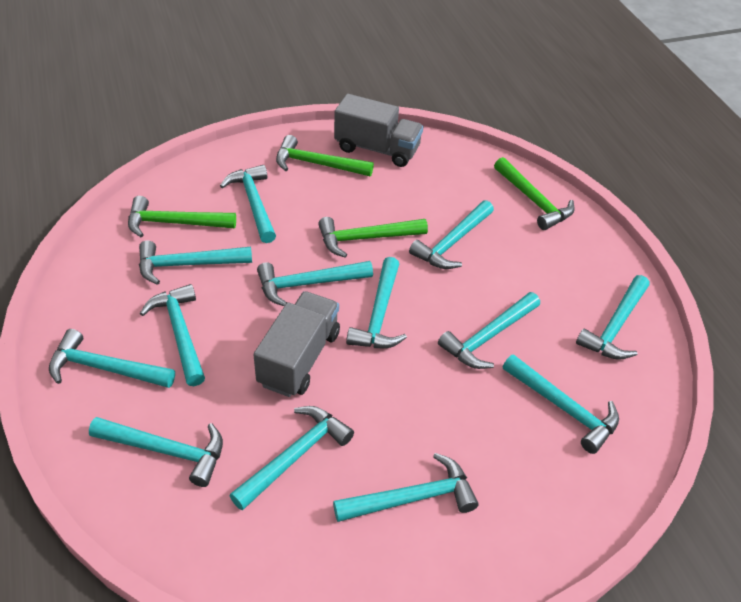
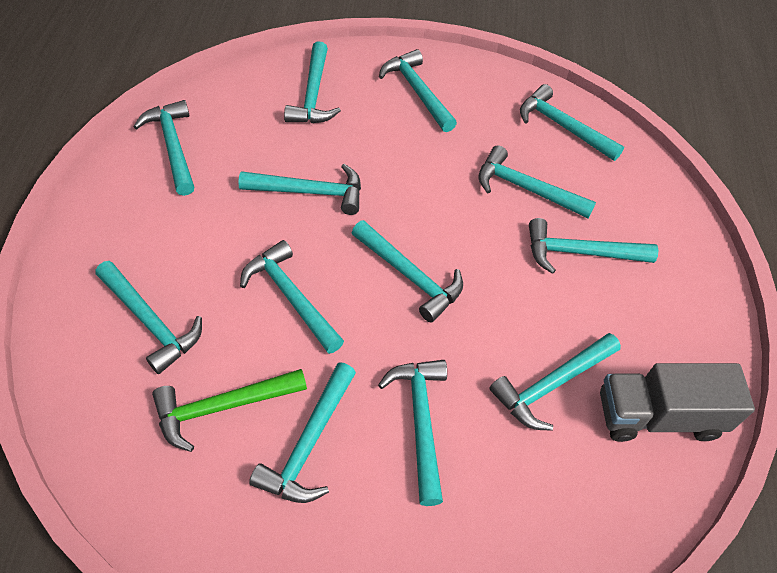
green hammer: 4 -> 1
grey truck: 2 -> 1

